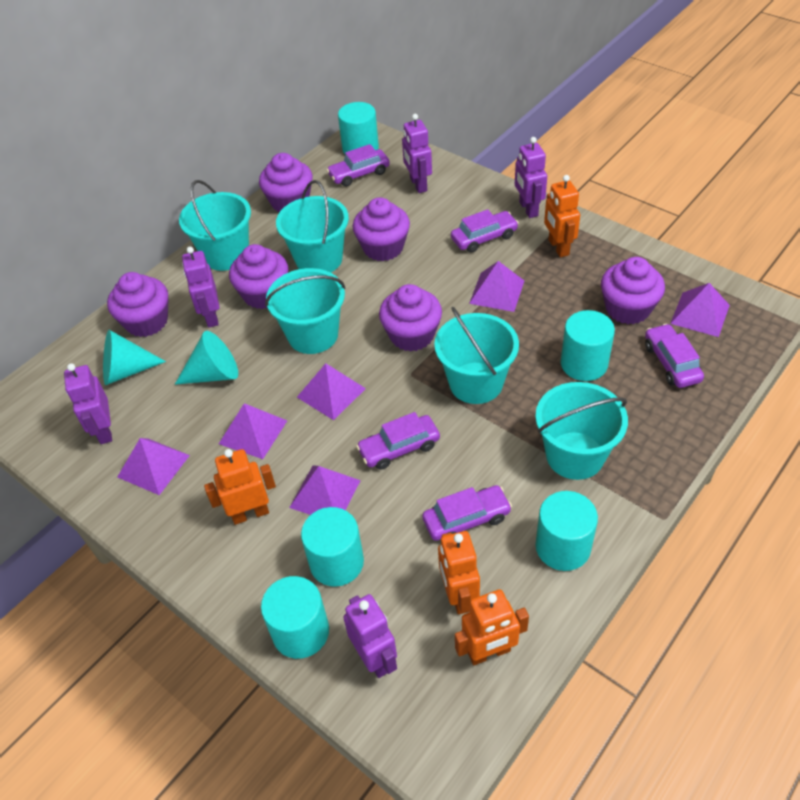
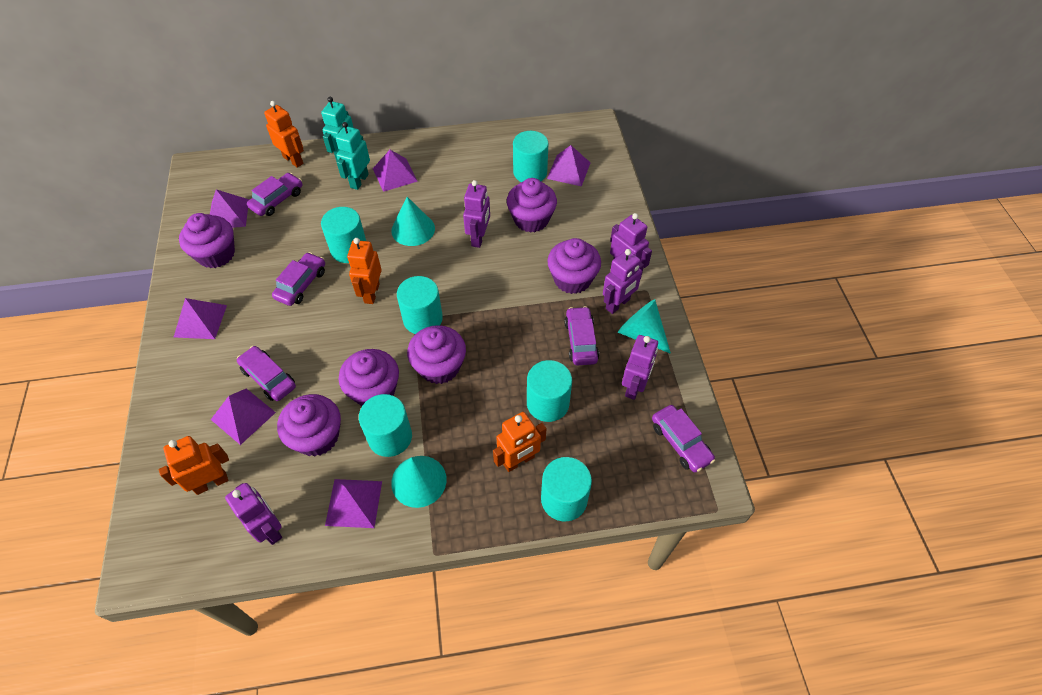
turquoise bucket: 5 -> 0
turquoise cone: 2 -> 3
turquoise cylinder: 5 -> 6
turquoise robot: 0 -> 2

